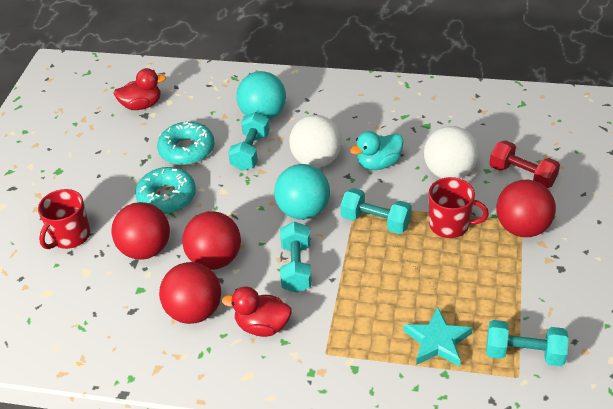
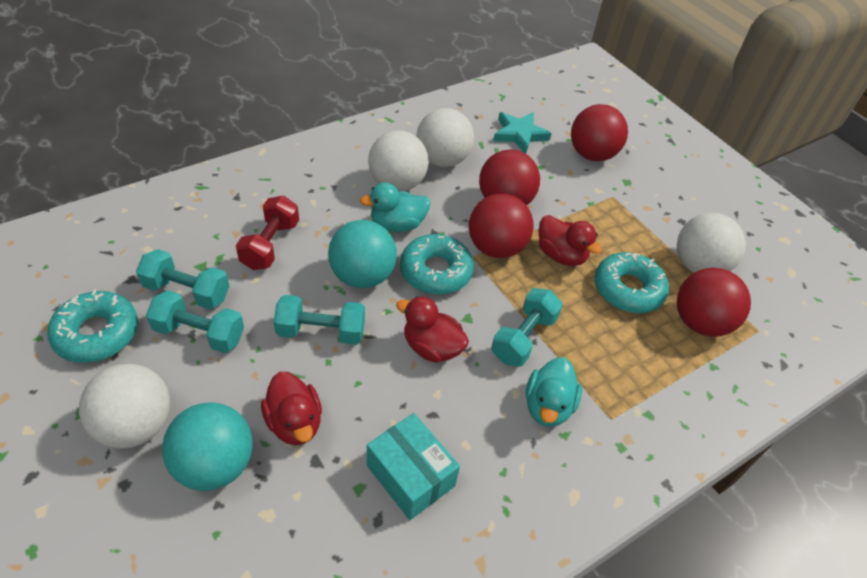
red duck: 2 -> 3
red mug: 2 -> 0
turquoise box: 0 -> 1
turquoise donut: 2 -> 3
turquoise duck: 1 -> 2
white ball: 2 -> 4

